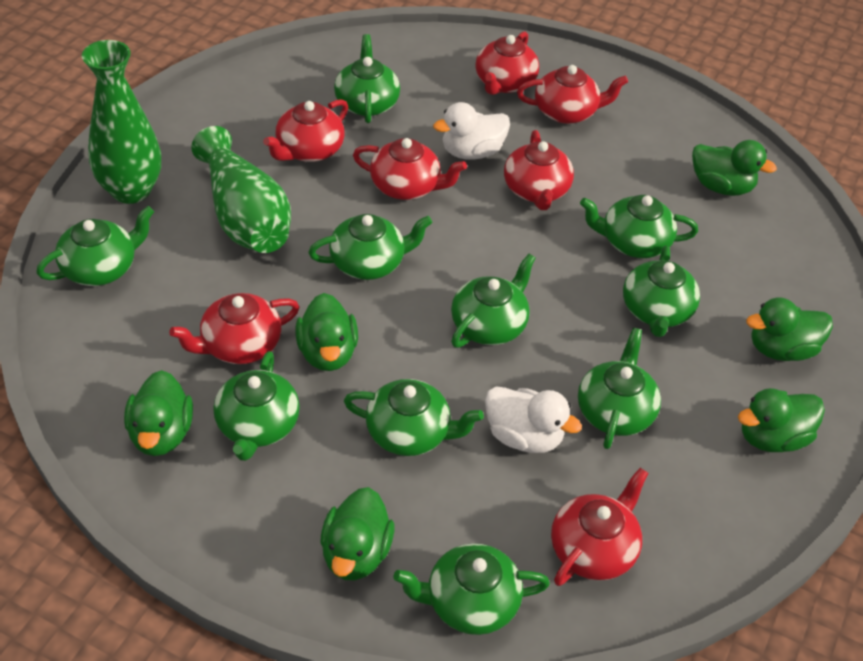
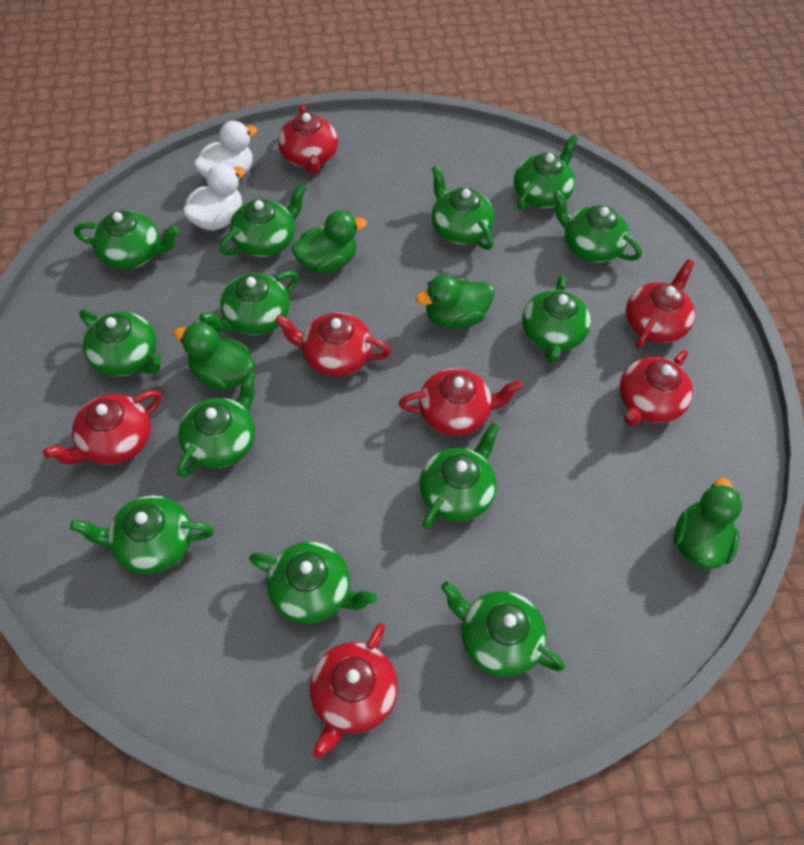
green duck: 6 -> 4
green teapot: 10 -> 13
green vase: 2 -> 0

